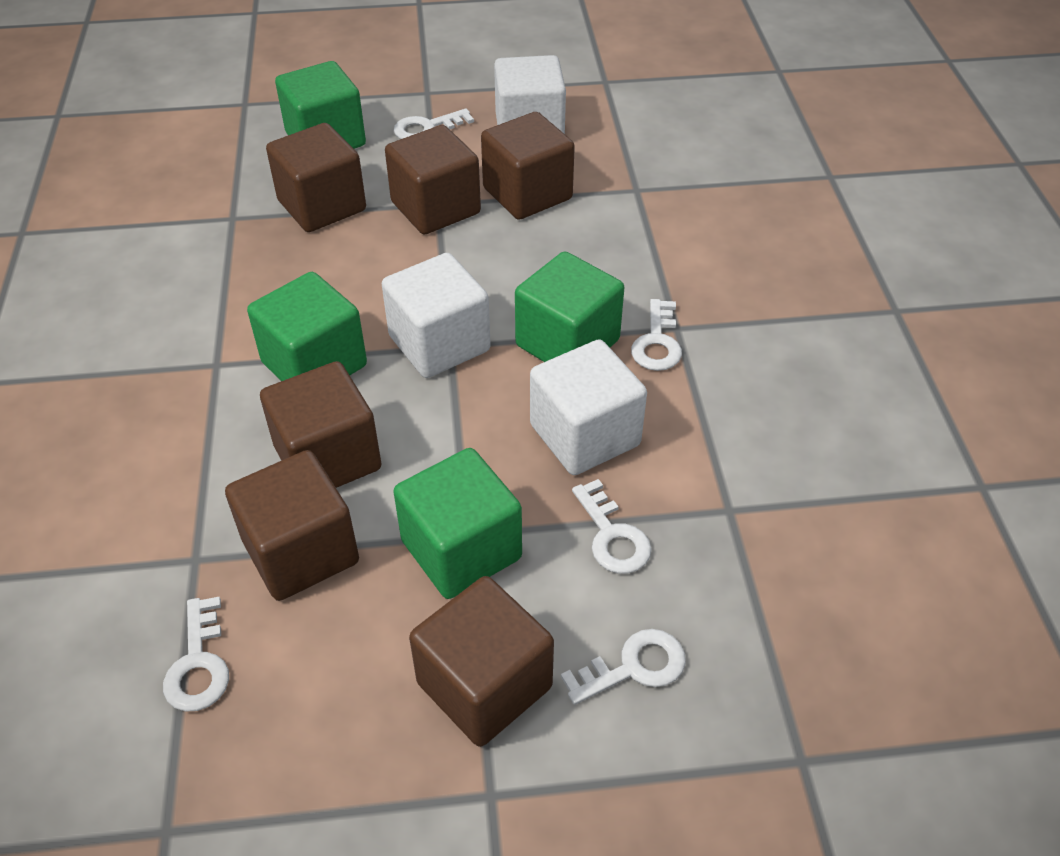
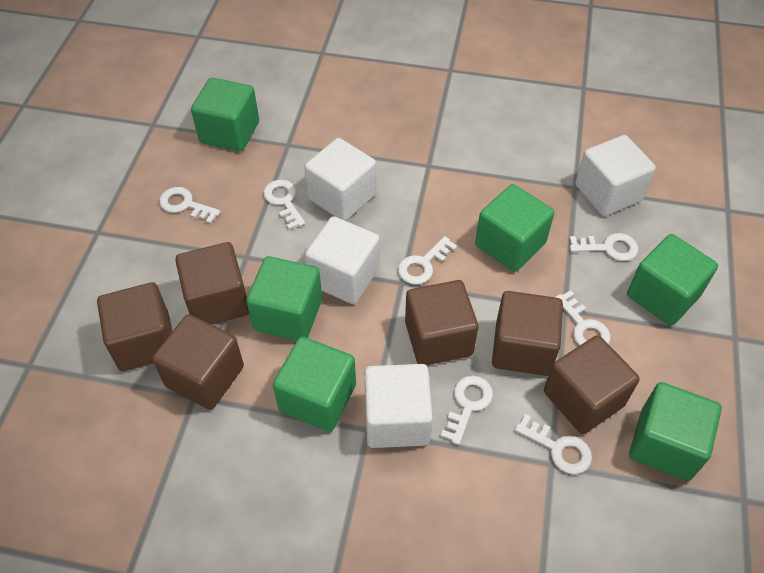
green cube: 4 -> 6
white cube: 3 -> 4
white key: 5 -> 7

